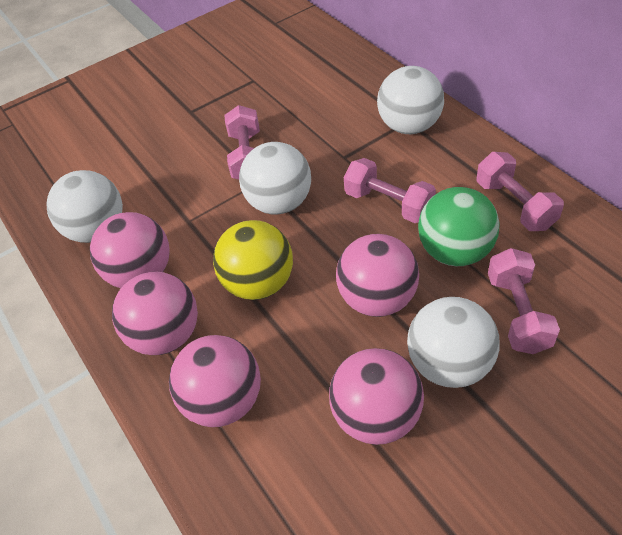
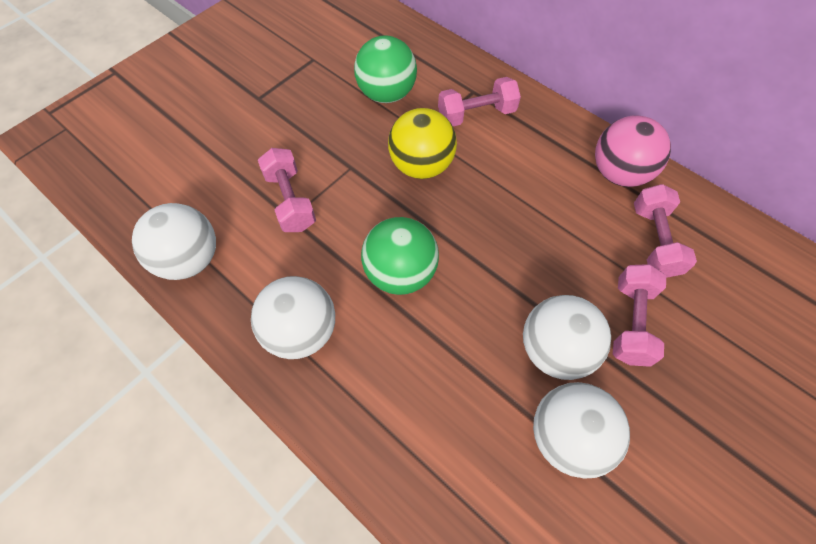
green ball: 1 -> 2
pink ball: 5 -> 1

